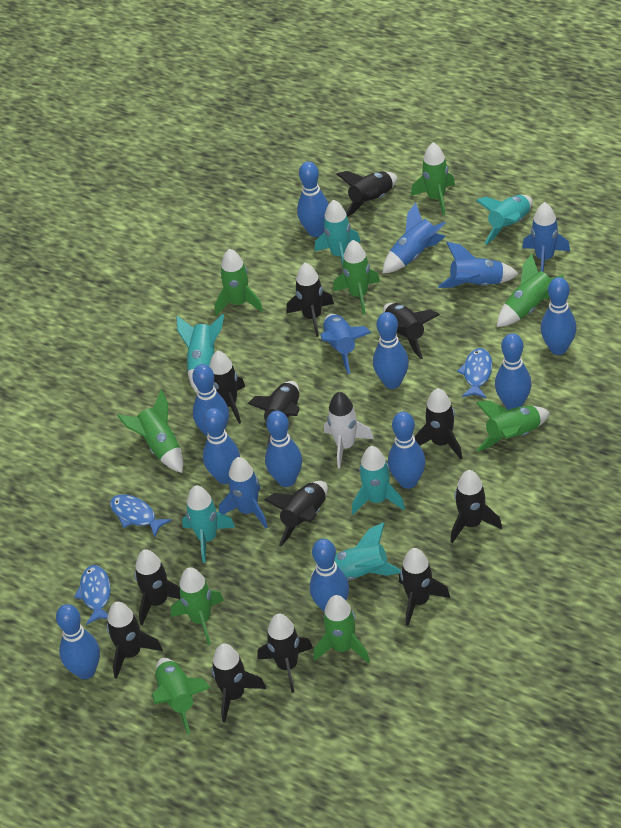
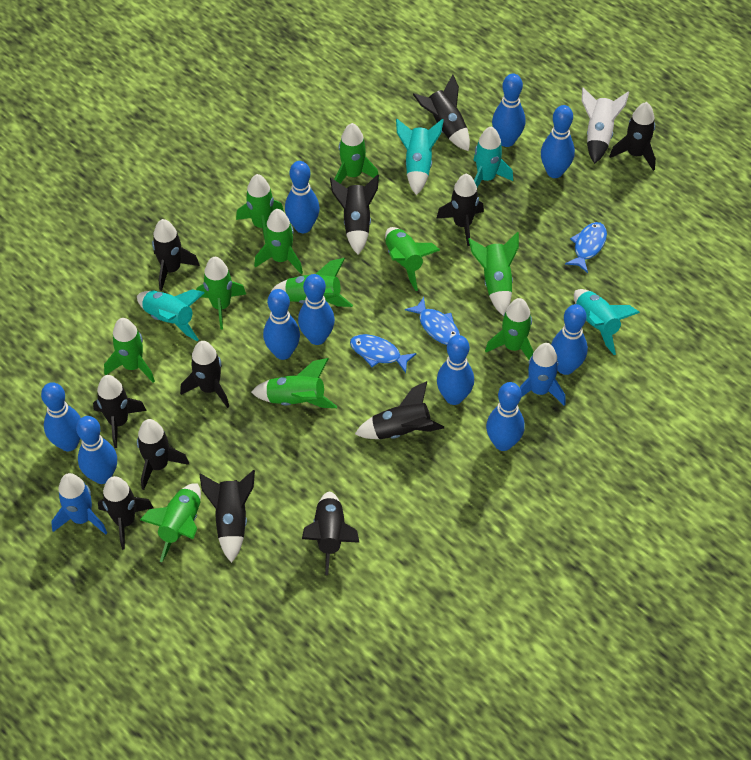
black rocket: 13 -> 12
blue rocket: 5 -> 2
green rocket: 9 -> 11
turquoise rocket: 6 -> 4

